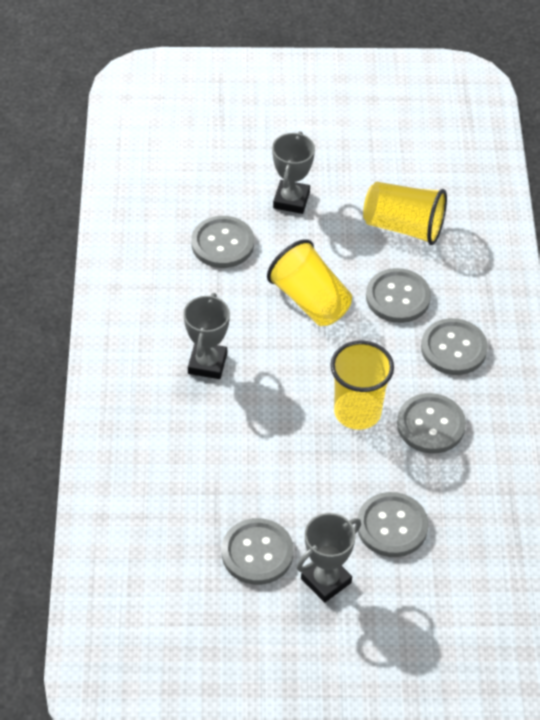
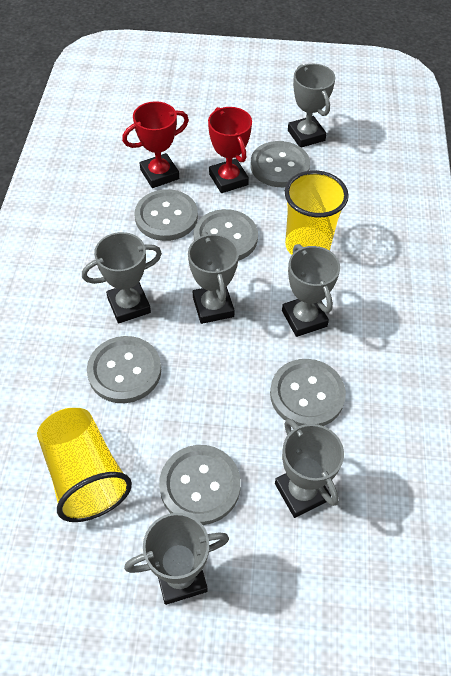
grey trophy: 3 -> 6
red trophy: 0 -> 2
yellow cup: 3 -> 2

